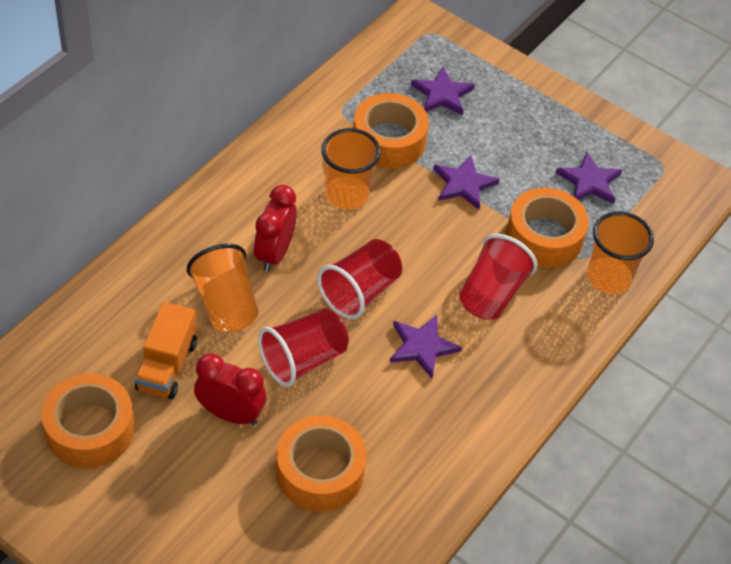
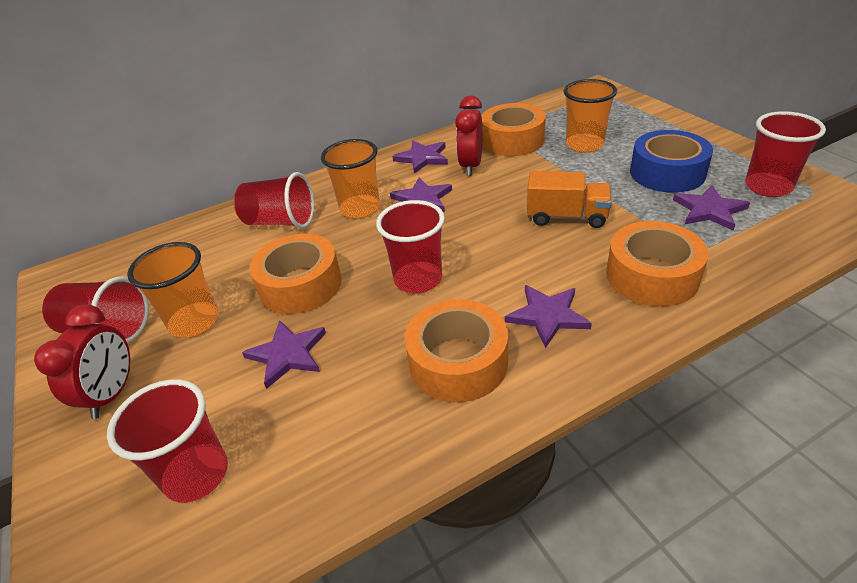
blue tape: 0 -> 1
purple star: 4 -> 5
red cup: 3 -> 5

